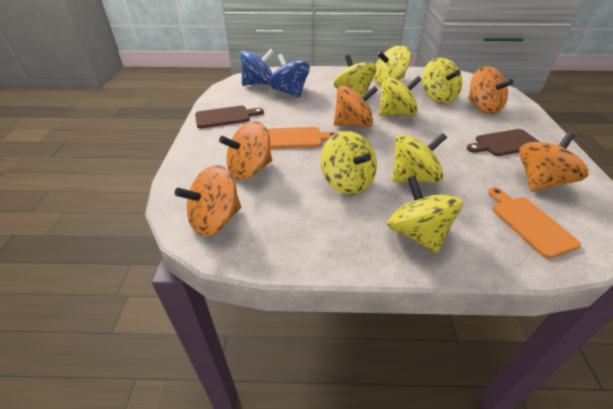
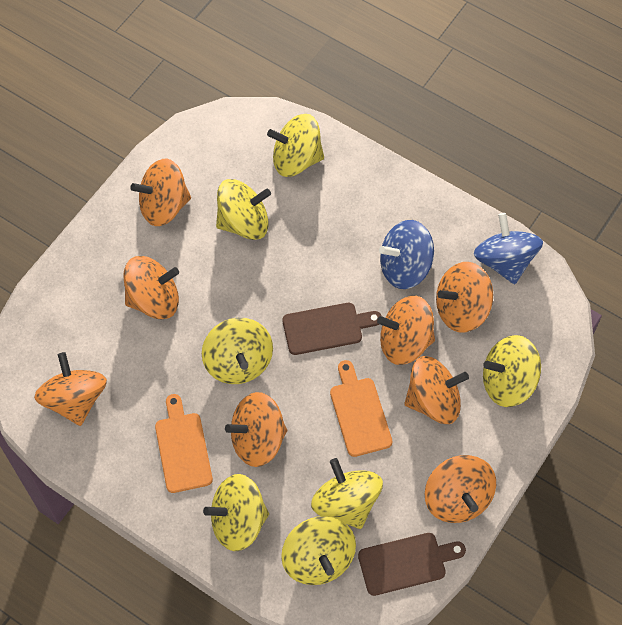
orange spinning top: 5 -> 8

